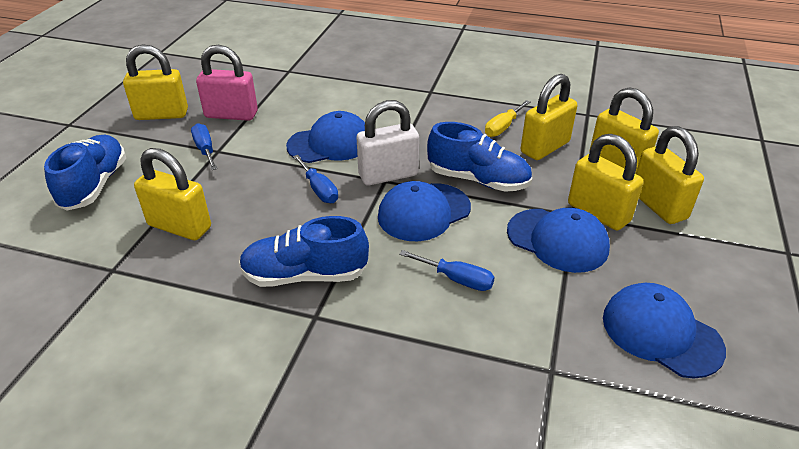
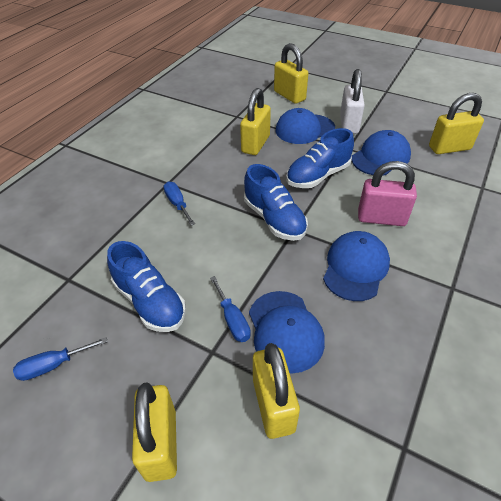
yellow padlock: 6 -> 5
yellow screwdriver: 1 -> 0

